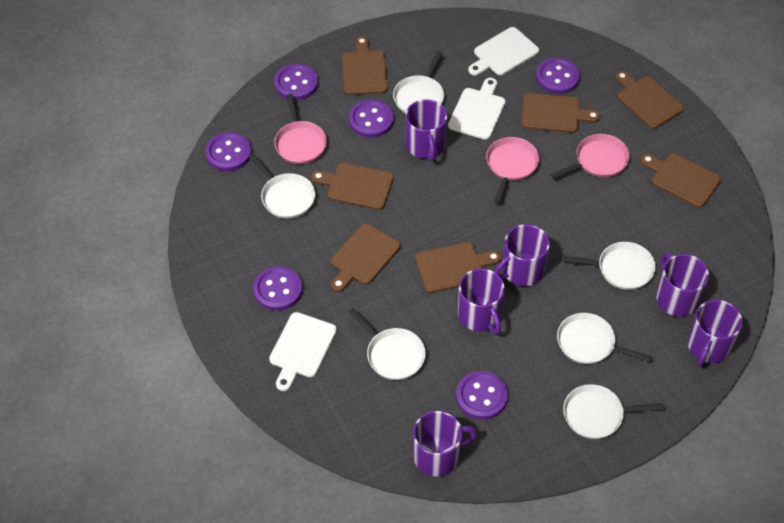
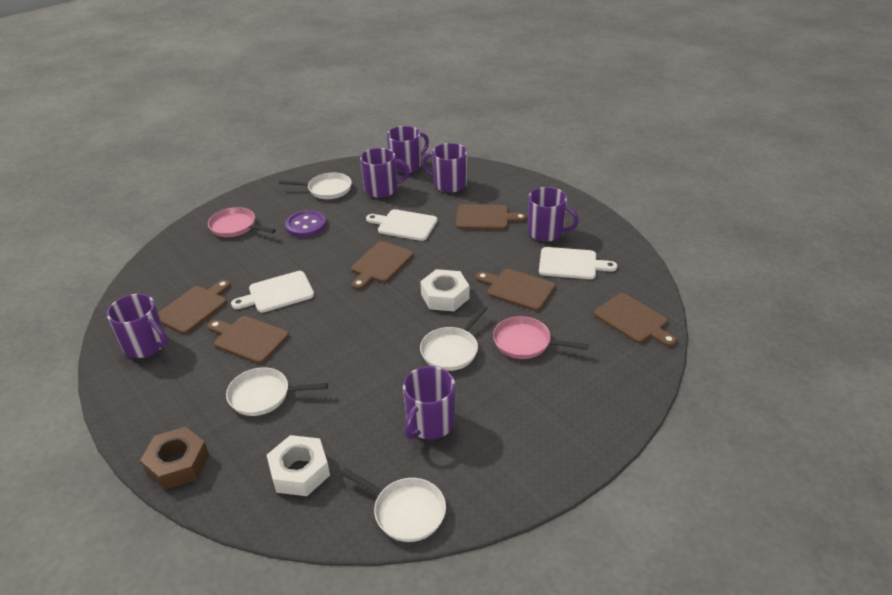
brown cutting board: 7 -> 6
brown nut: 0 -> 1
pink pan: 3 -> 2
purple button: 6 -> 1
white nut: 0 -> 2
white pan: 6 -> 4

